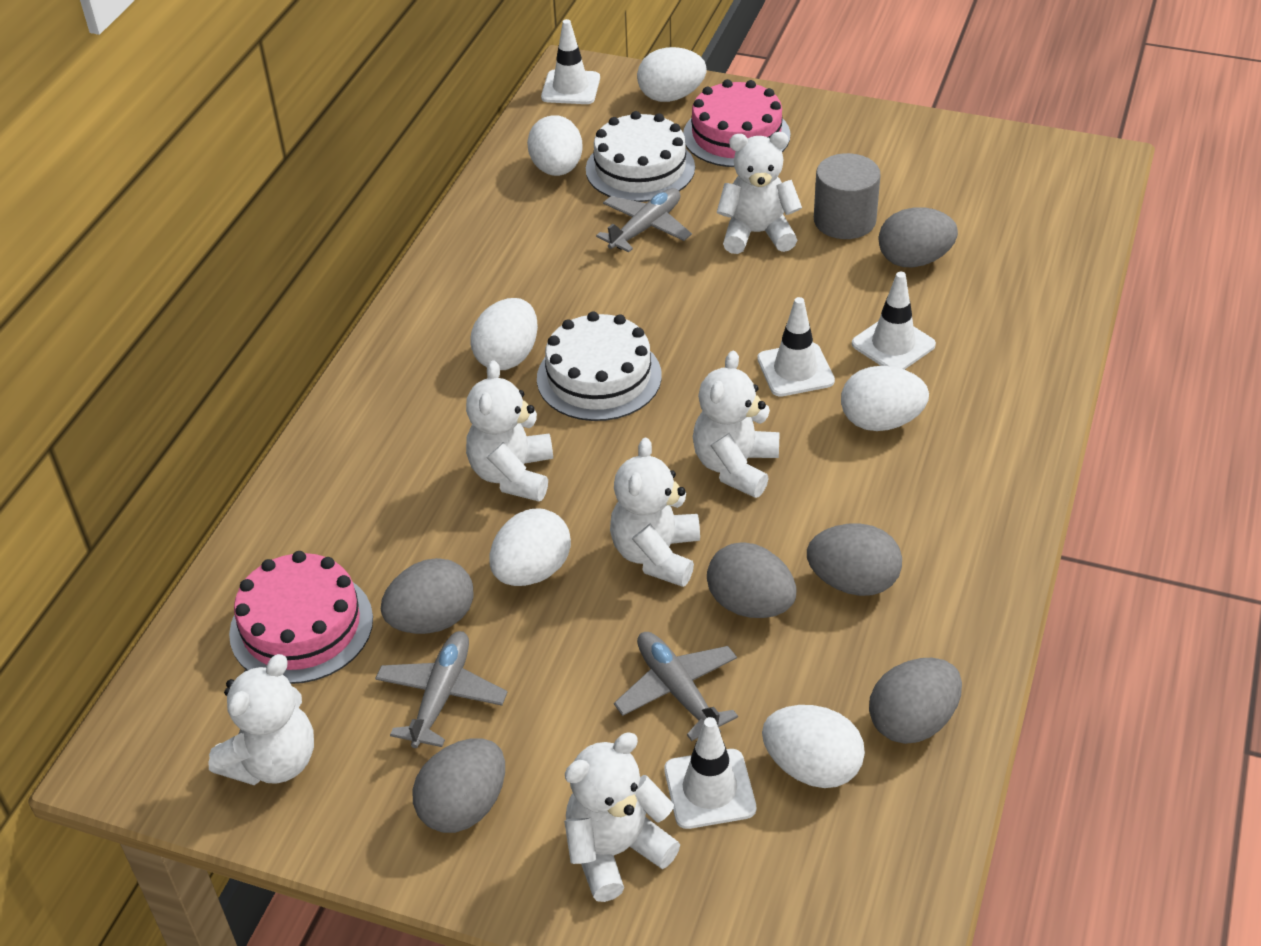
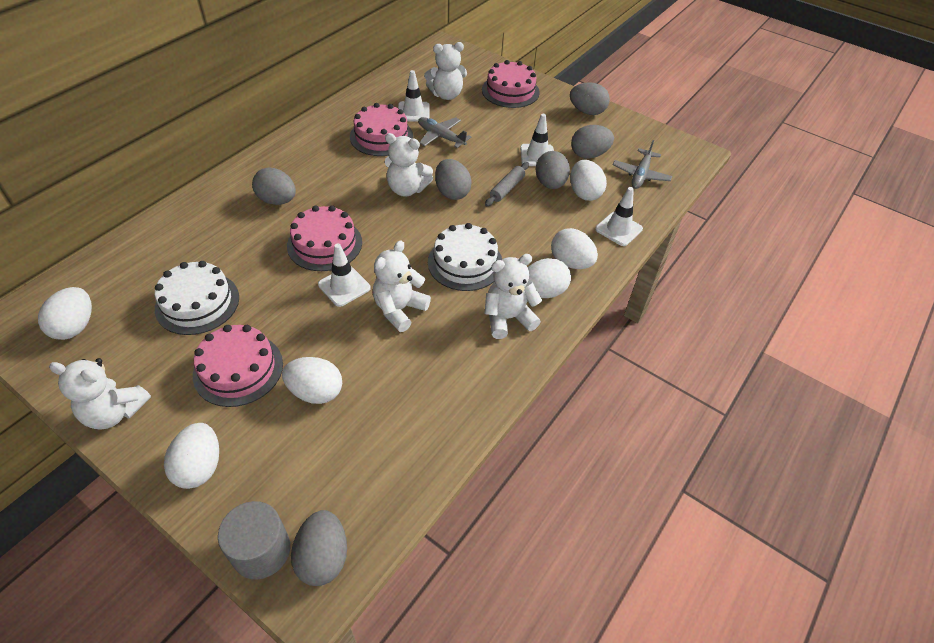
grey plane: 3 -> 2
grey rolling pin: 0 -> 1
pink cake: 2 -> 4
white teddy bear: 6 -> 5

